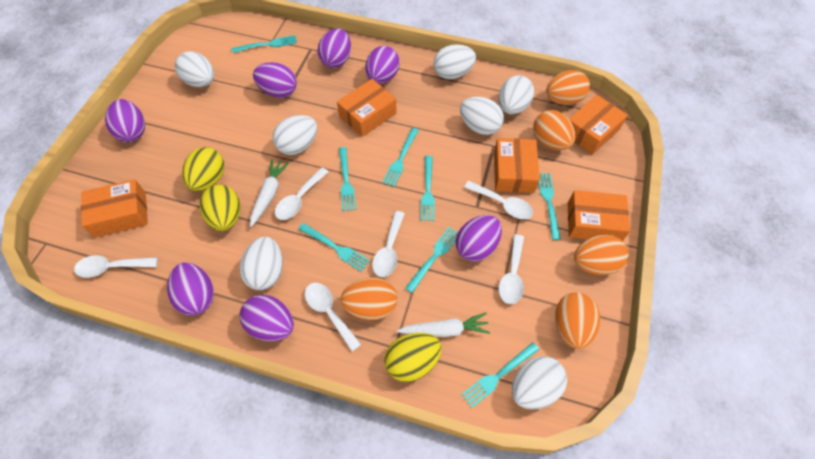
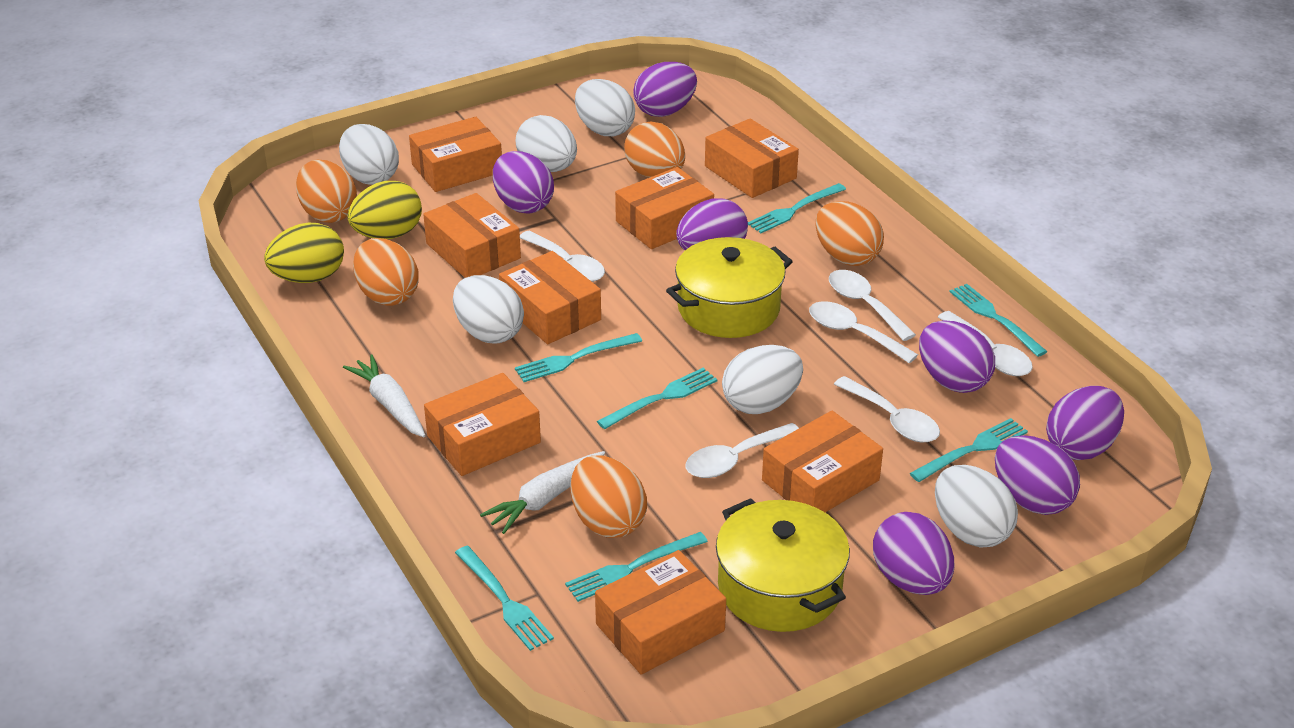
orange box: 5 -> 8
turquoise fork: 8 -> 7
white egg: 7 -> 6
yellow egg: 3 -> 2
yellow pot: 0 -> 2

